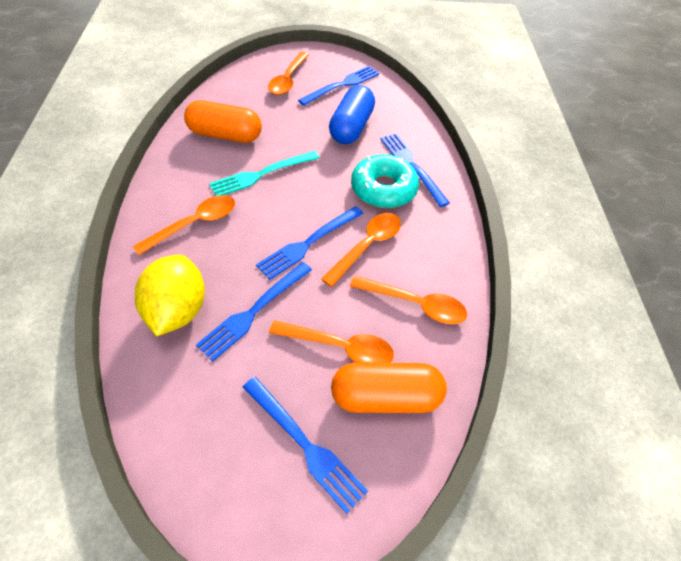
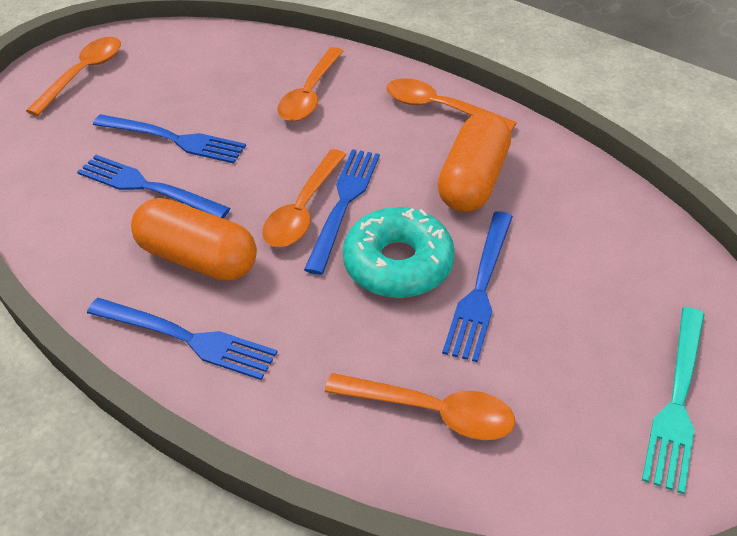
blue capsule: 1 -> 0
yellow lemon: 1 -> 0

